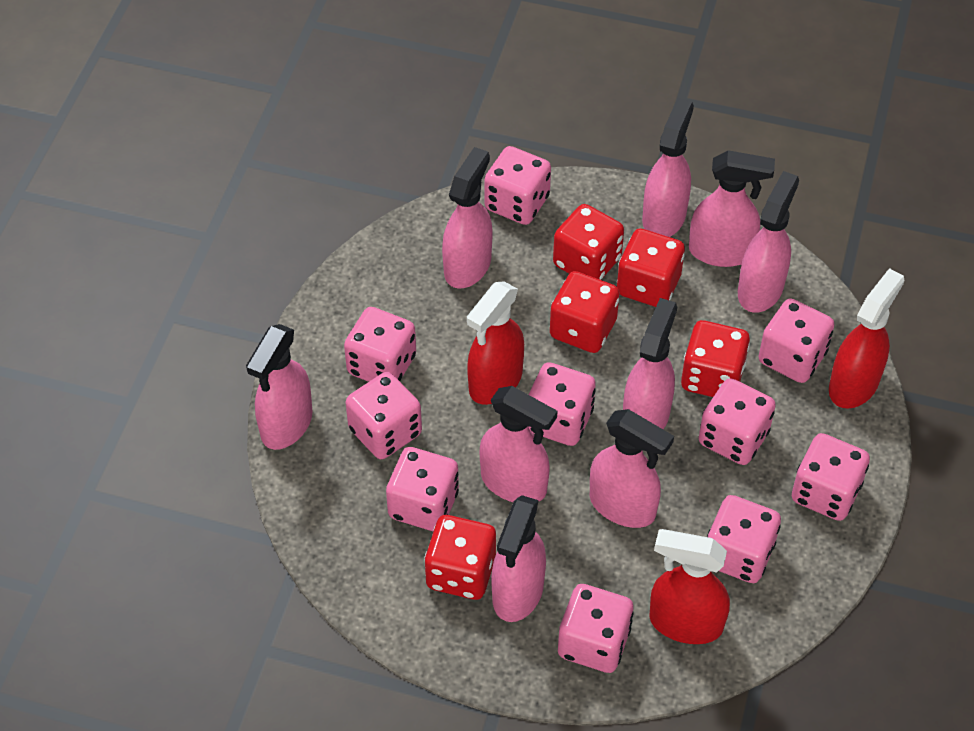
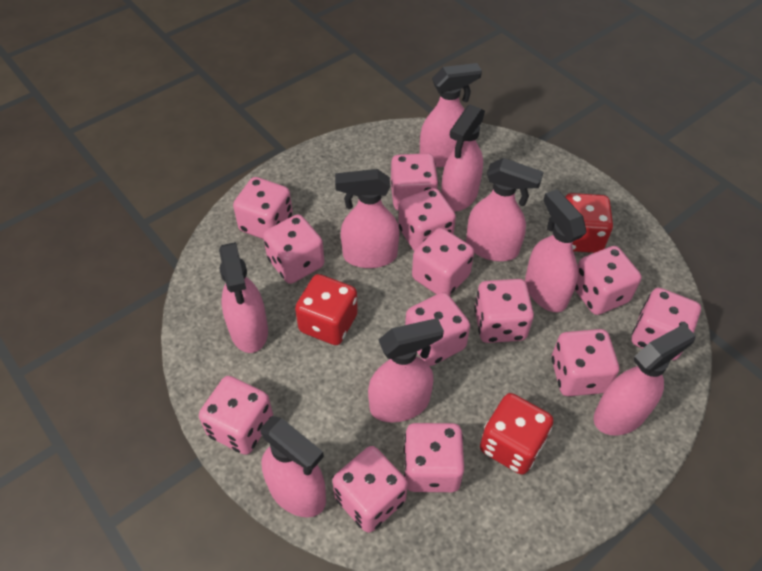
pink dice: 10 -> 13
red dice: 5 -> 3
red spray bottle: 3 -> 0

